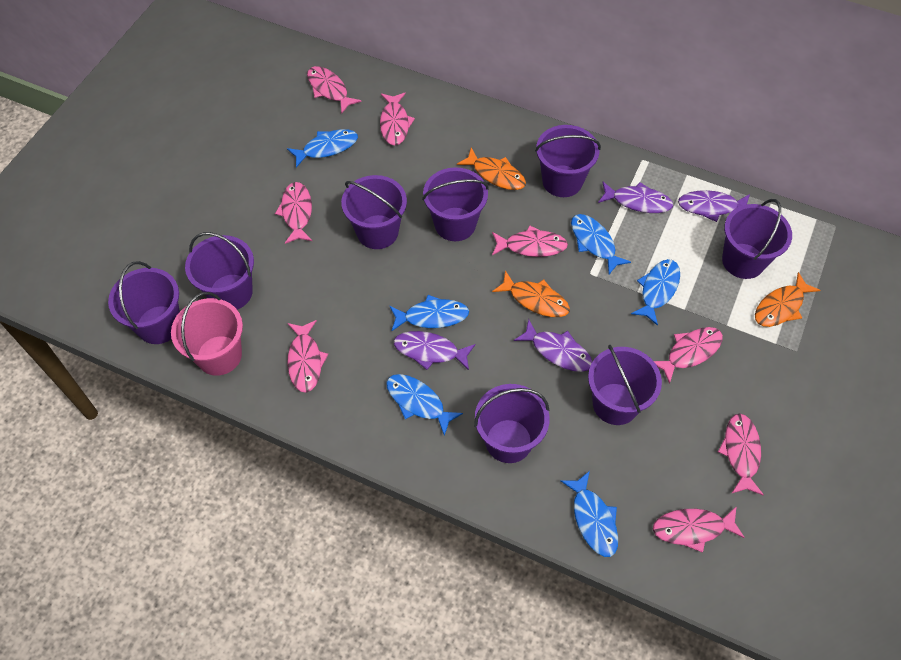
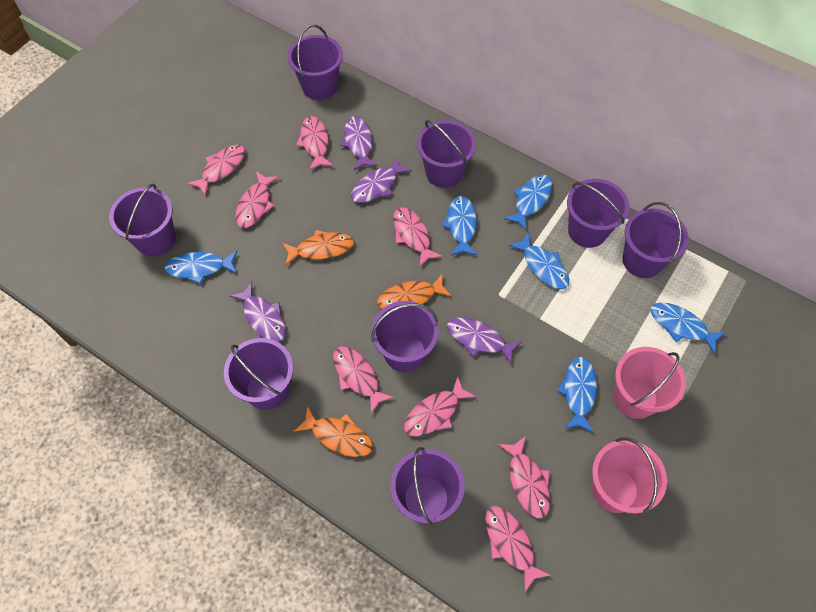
pink bucket: 1 -> 2

